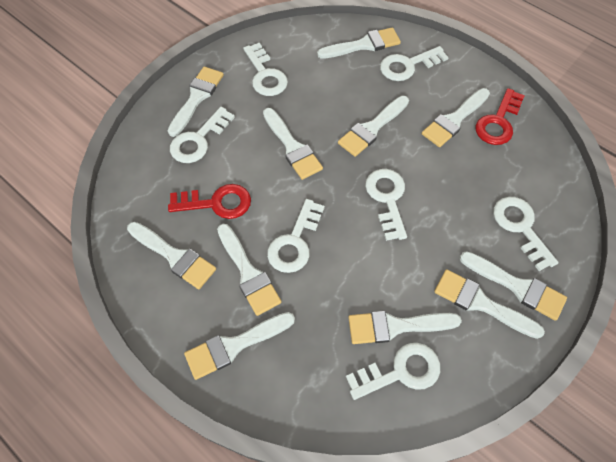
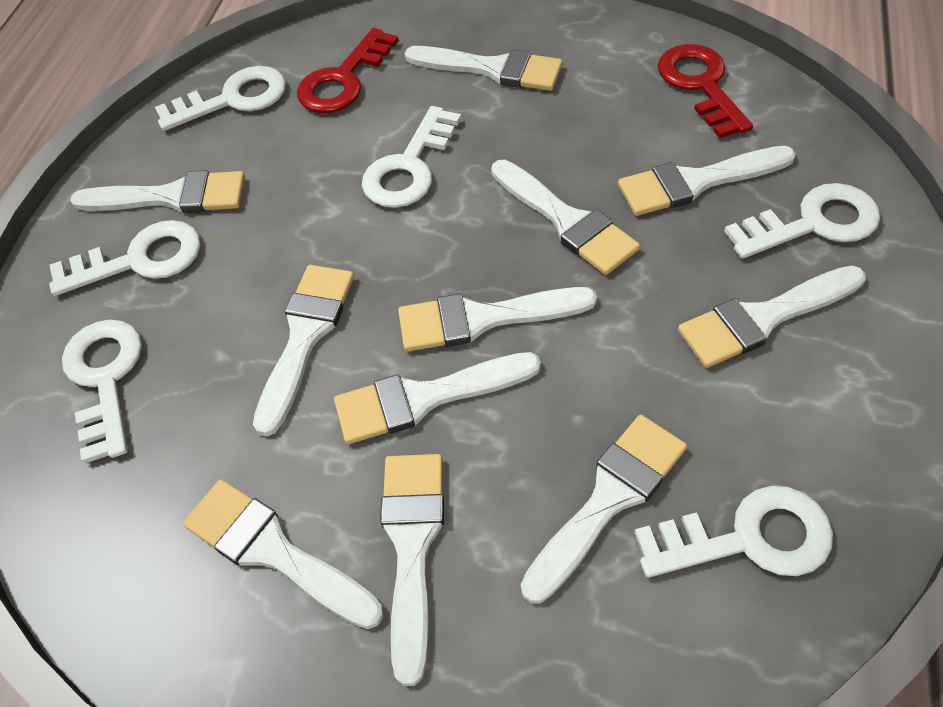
white key: 7 -> 6

